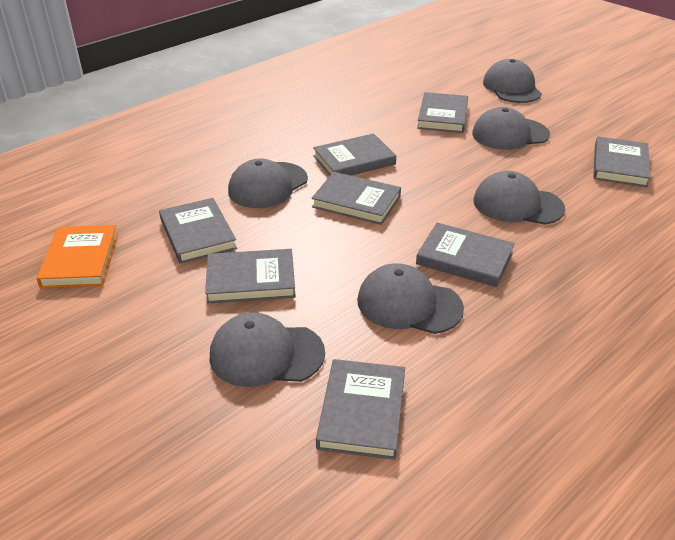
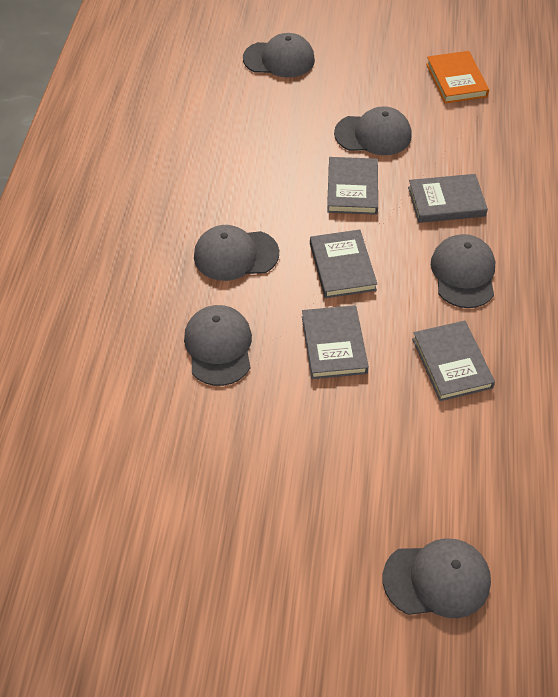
grey book: 8 -> 5

